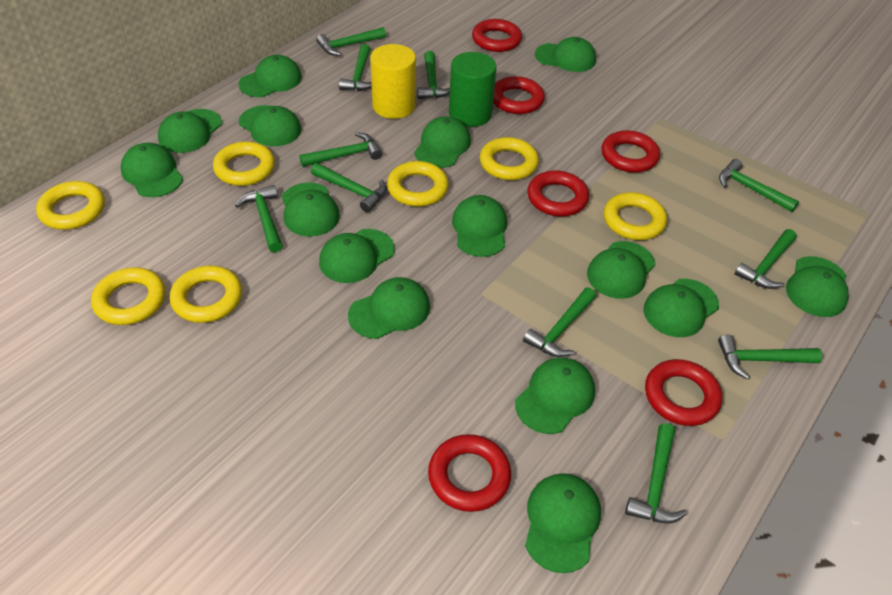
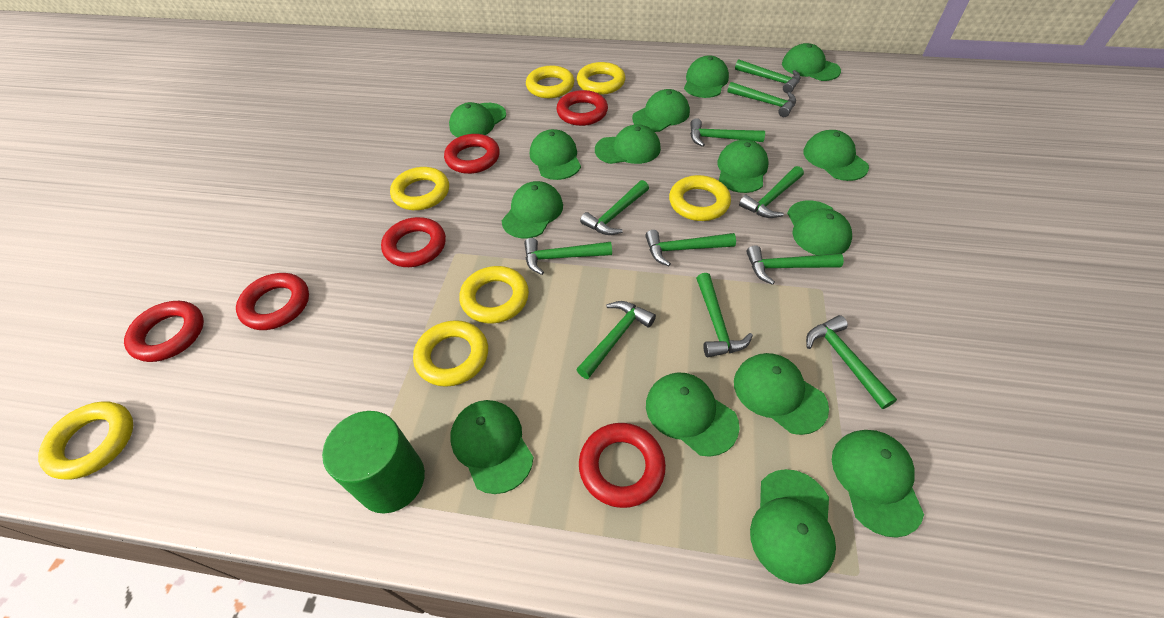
yellow cylinder: 1 -> 0

